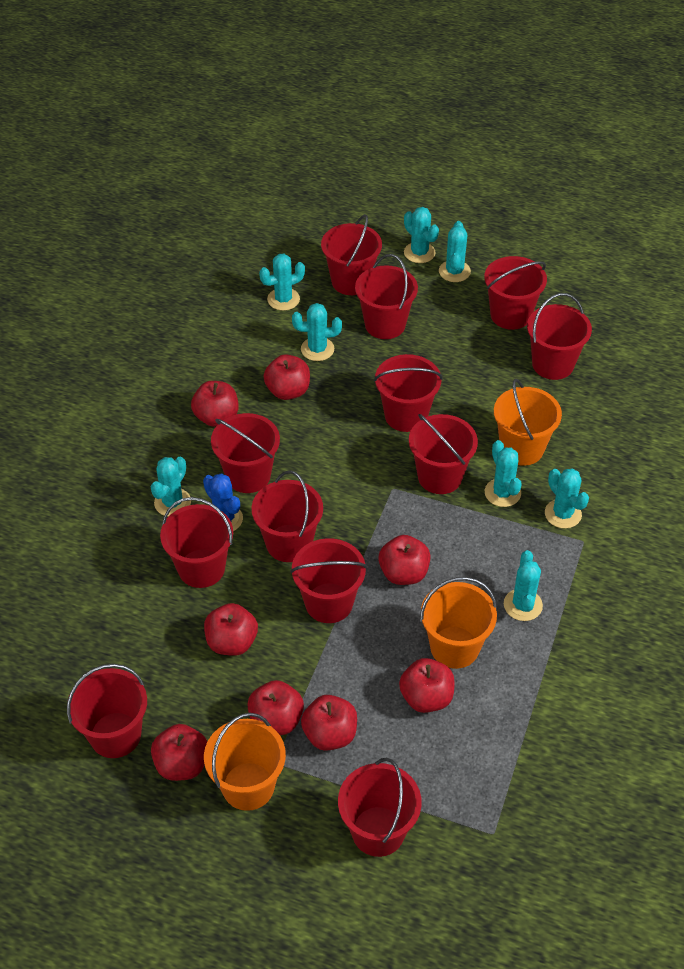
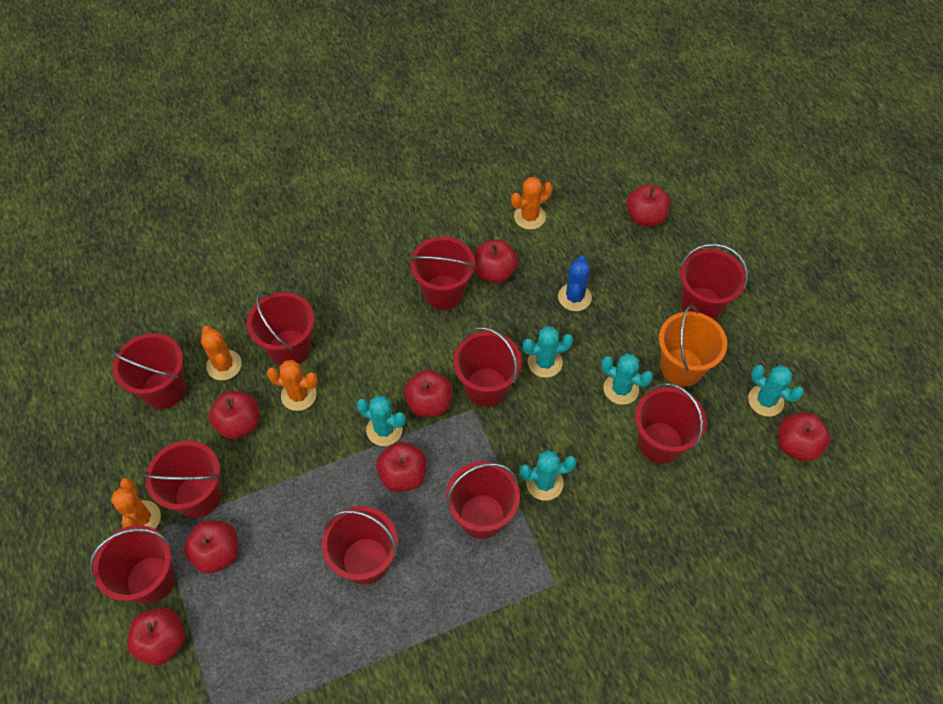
orange bucket: 3 -> 1
orange cactus: 0 -> 4
red bucket: 12 -> 10
turquoise cactus: 8 -> 5

